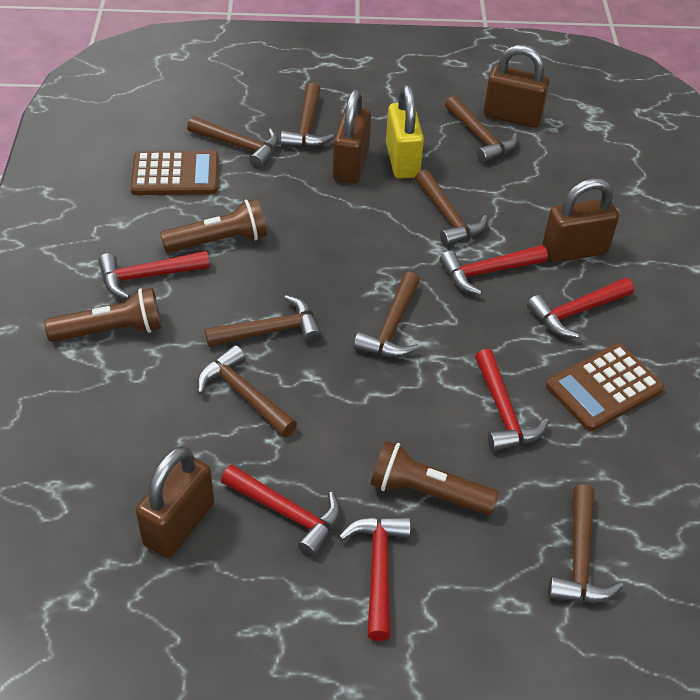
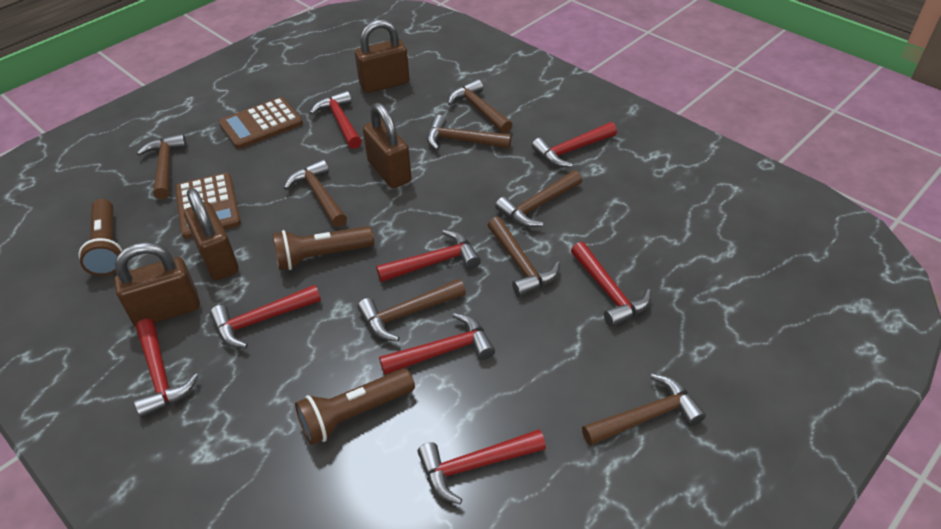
red hammer: 6 -> 8
yellow padlock: 1 -> 0

